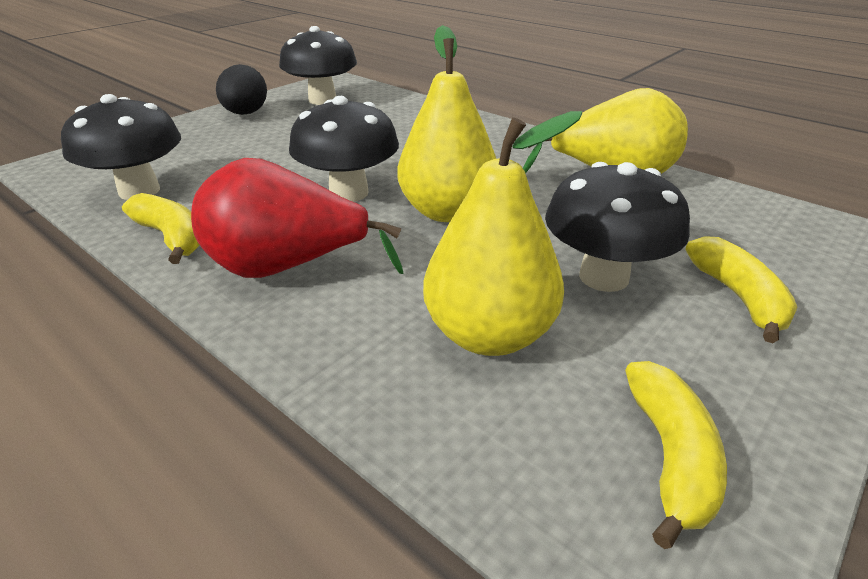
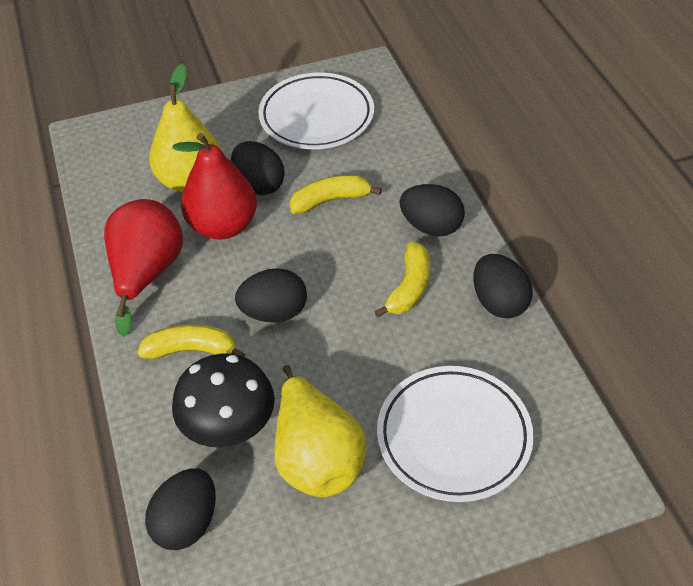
black egg: 1 -> 5
black mushroom: 4 -> 1
red pear: 1 -> 2
white plate: 0 -> 2
yellow pear: 3 -> 2

